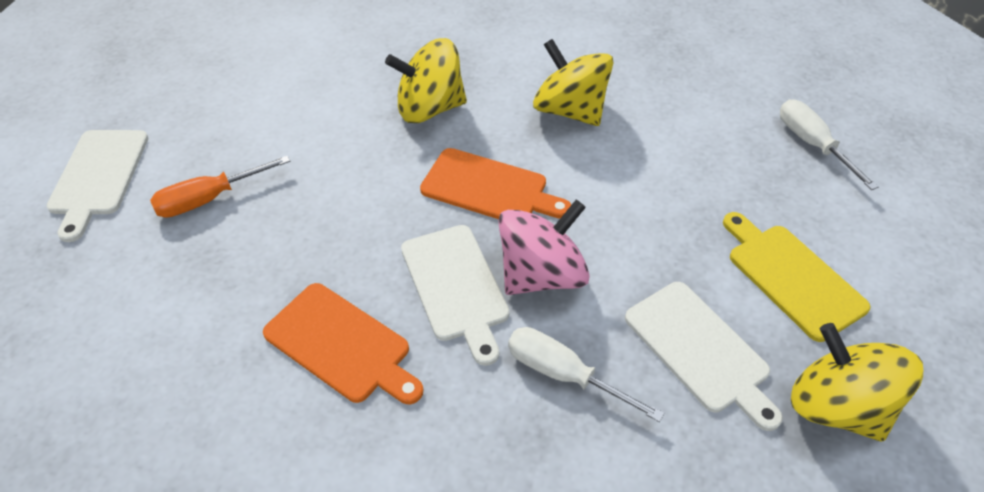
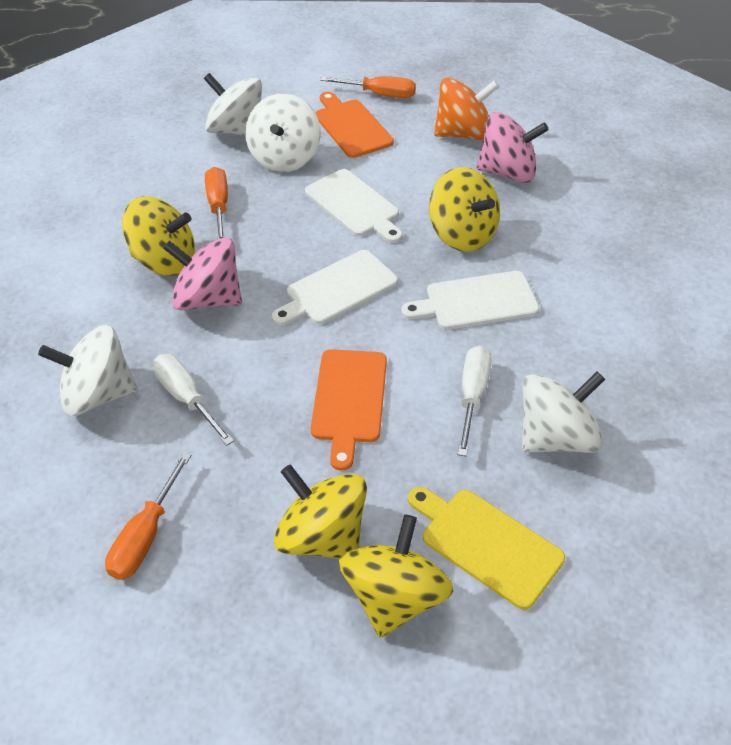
orange screwdriver: 1 -> 3
orange spinning top: 0 -> 1
pink spinning top: 1 -> 2
white spinning top: 0 -> 4
yellow spinning top: 3 -> 4

